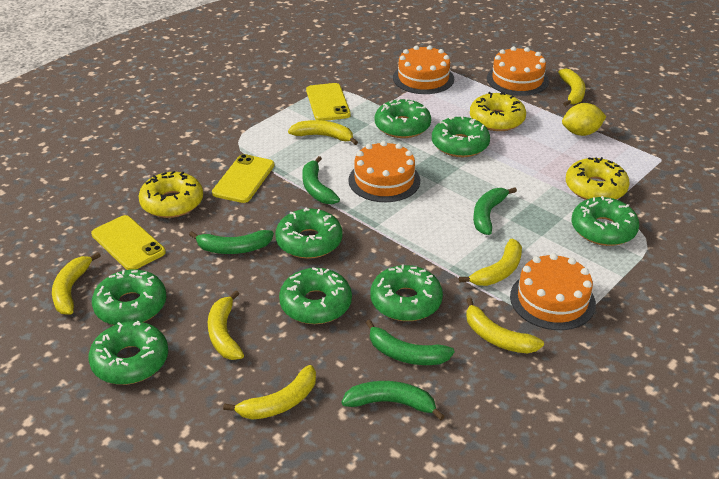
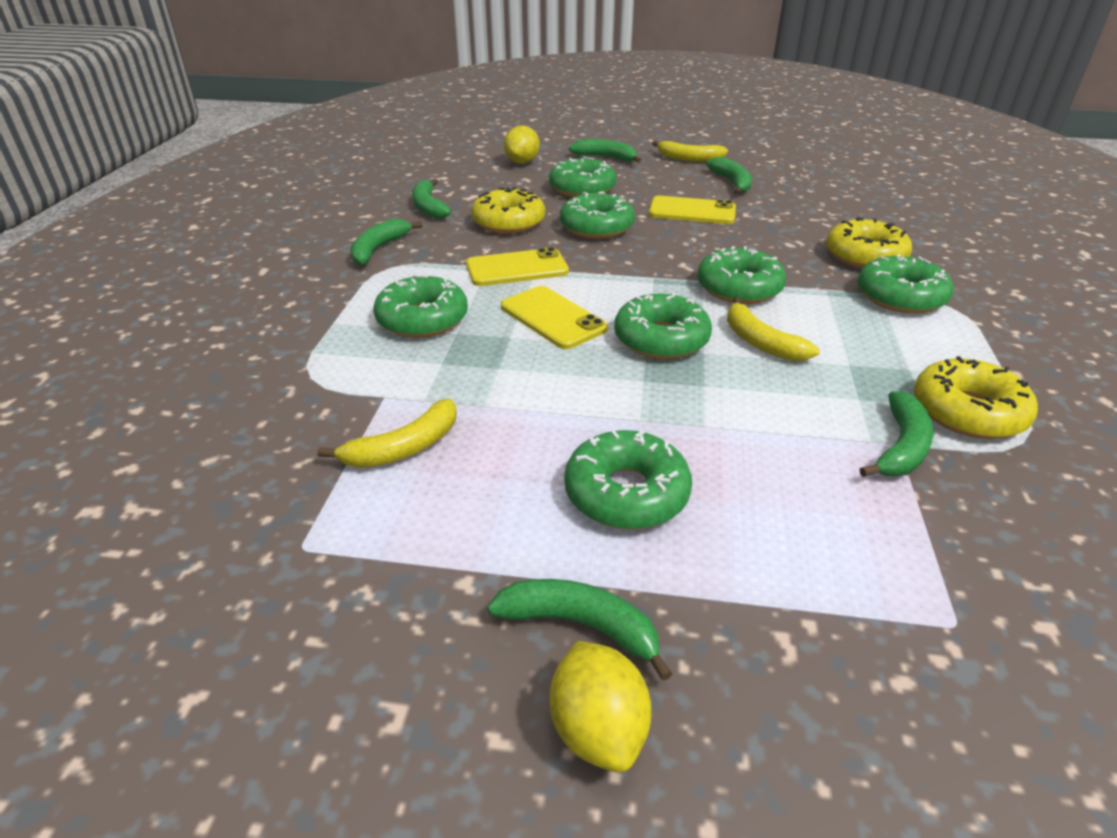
green banana: 5 -> 6
green donut: 8 -> 7
orange cake: 4 -> 0
yellow banana: 7 -> 3
yellow lemon: 1 -> 2

